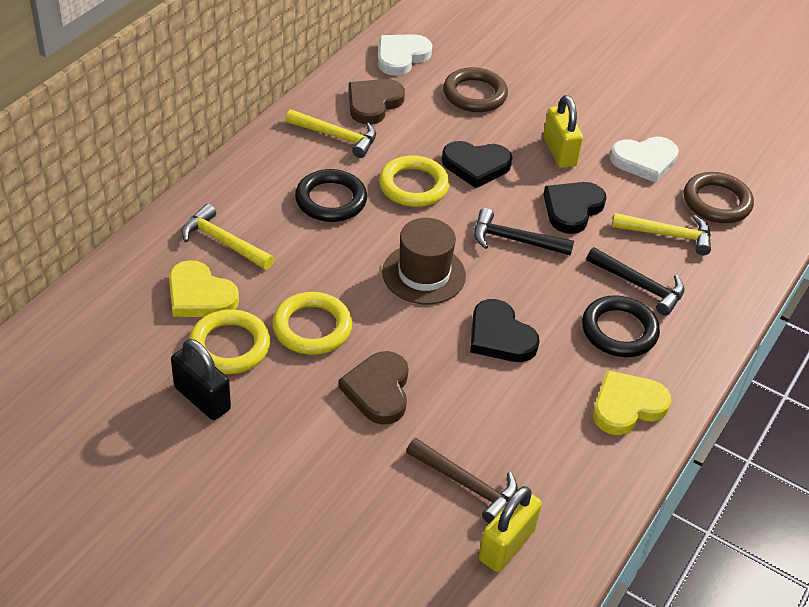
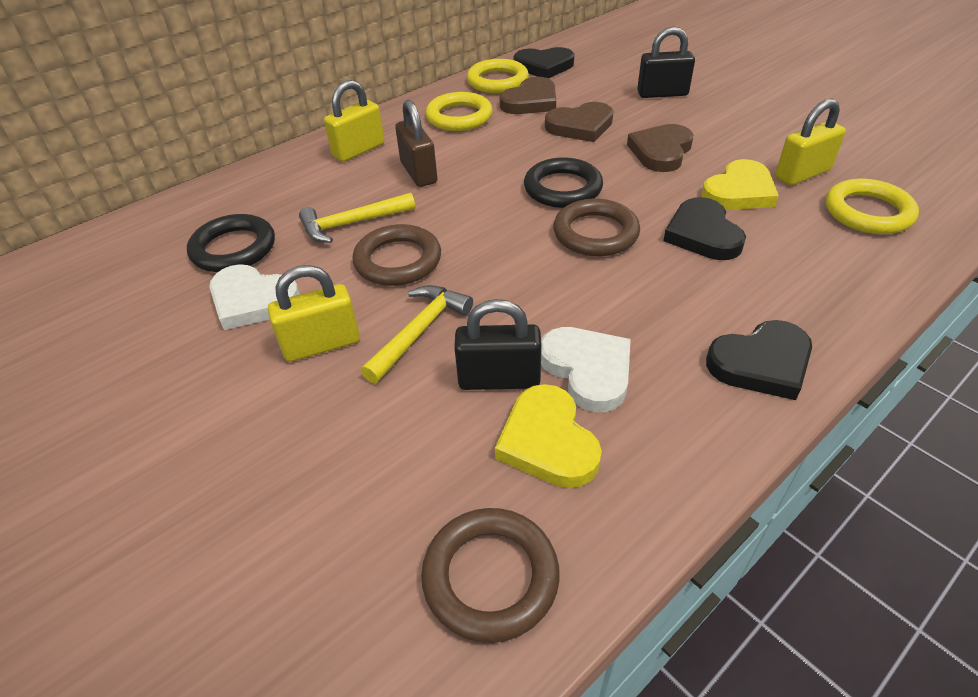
black hammer: 2 -> 0
black padlock: 1 -> 2
brown hammer: 1 -> 0
brown hat: 1 -> 0
brown heart: 2 -> 3
brown padlock: 0 -> 1
brown ring: 2 -> 3
yellow hammer: 3 -> 2
yellow padlock: 2 -> 3

